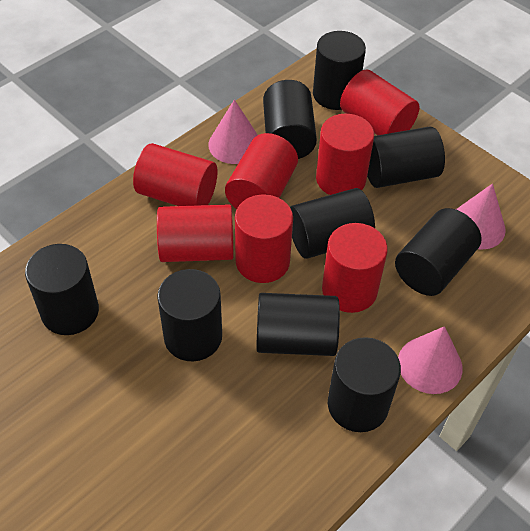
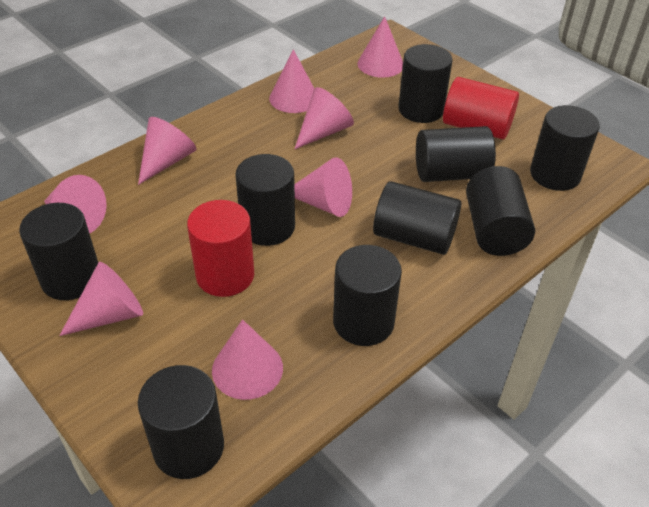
pink cone: 3 -> 8
red cylinder: 7 -> 2

